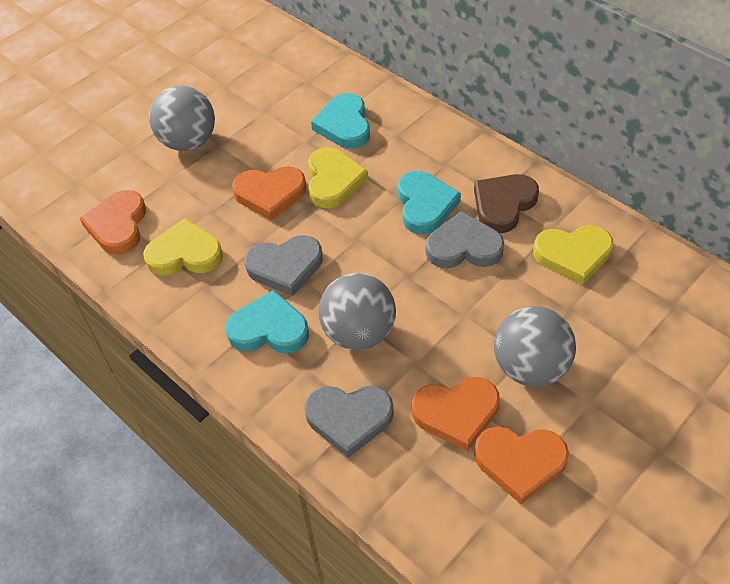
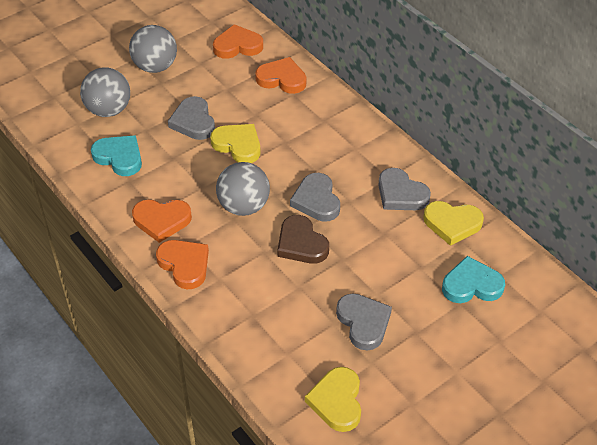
grey heart: 3 -> 4
turquoise heart: 3 -> 2

